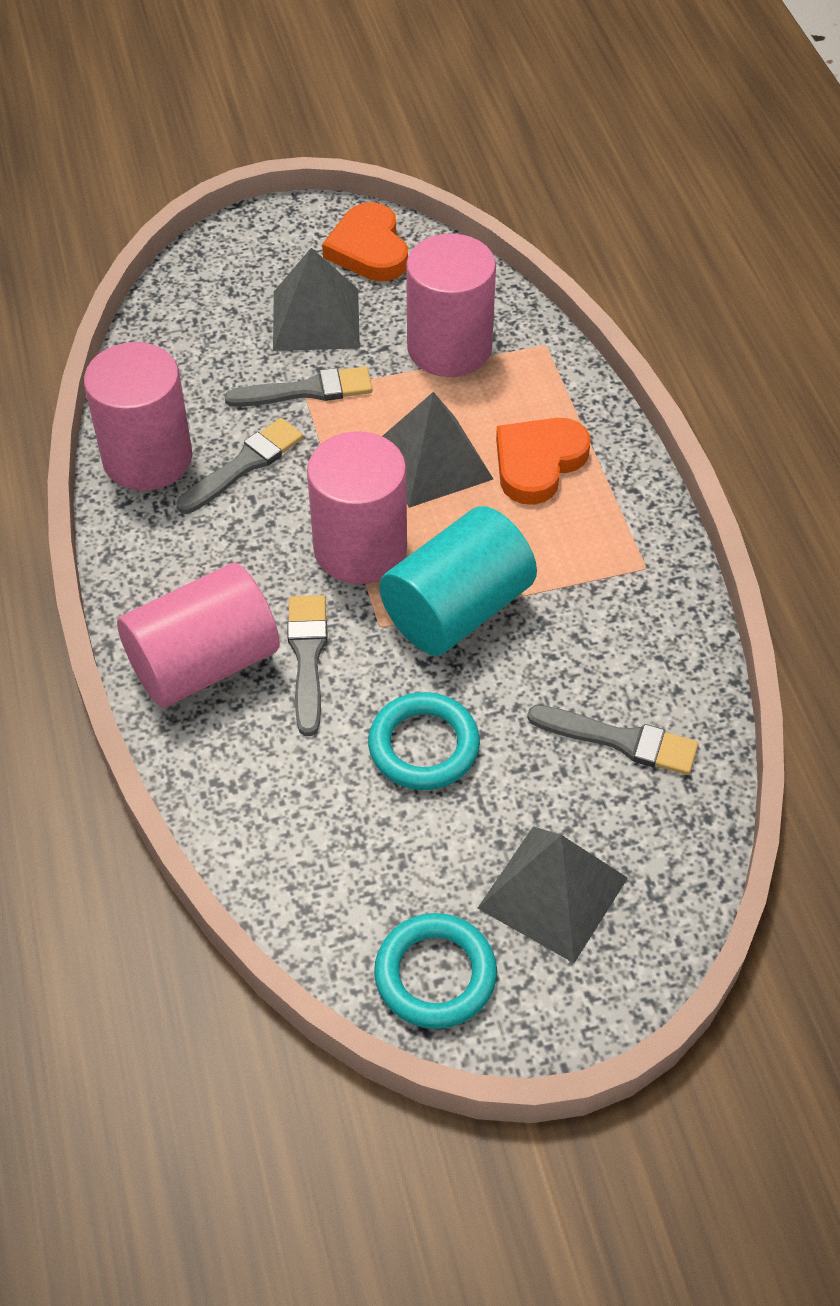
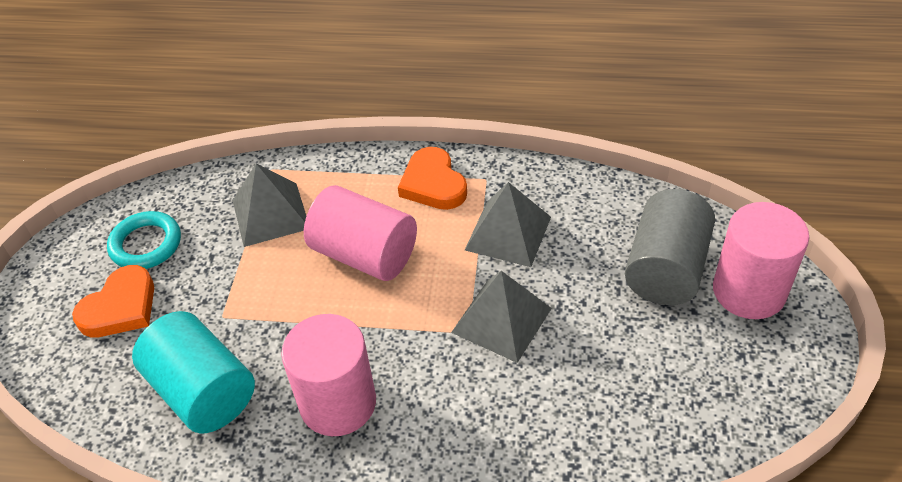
grey brush: 4 -> 0
grey cylinder: 0 -> 1
pink cylinder: 4 -> 3
turquoise ring: 2 -> 1

